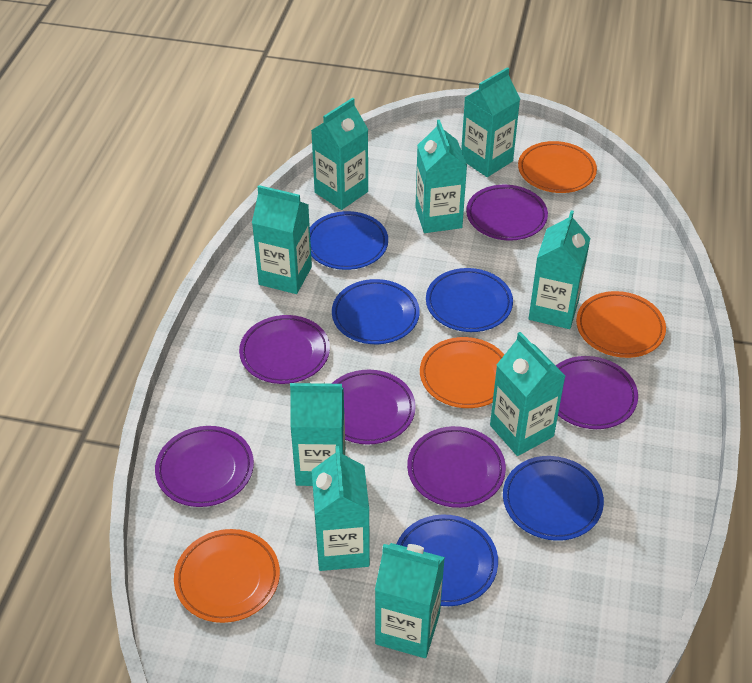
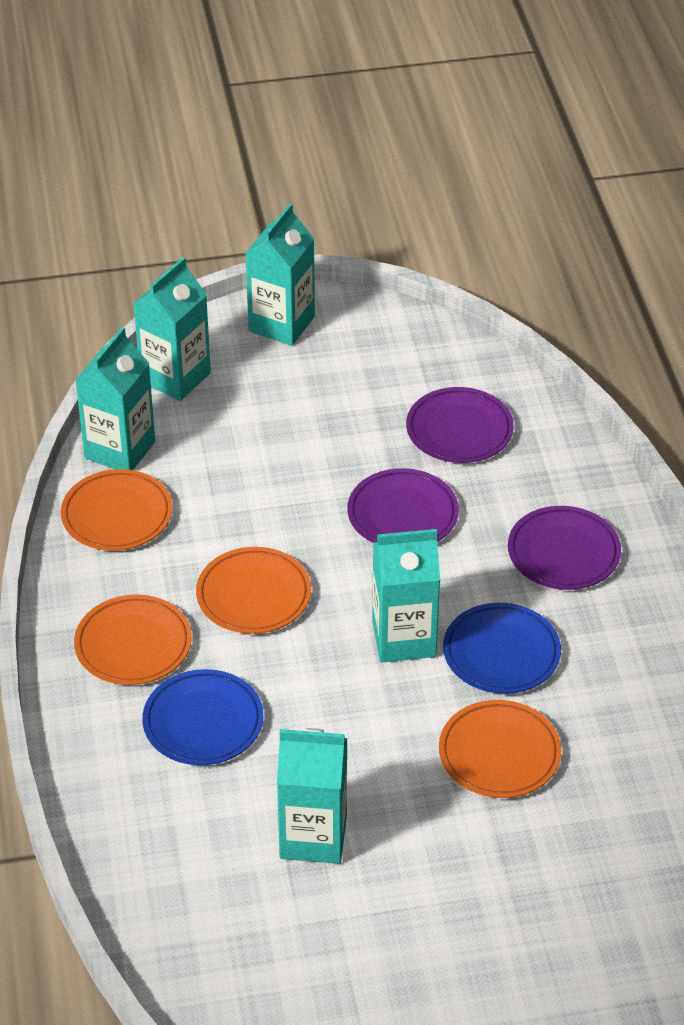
blue plate: 5 -> 2
purple plate: 6 -> 3
turquoise carton: 9 -> 5

